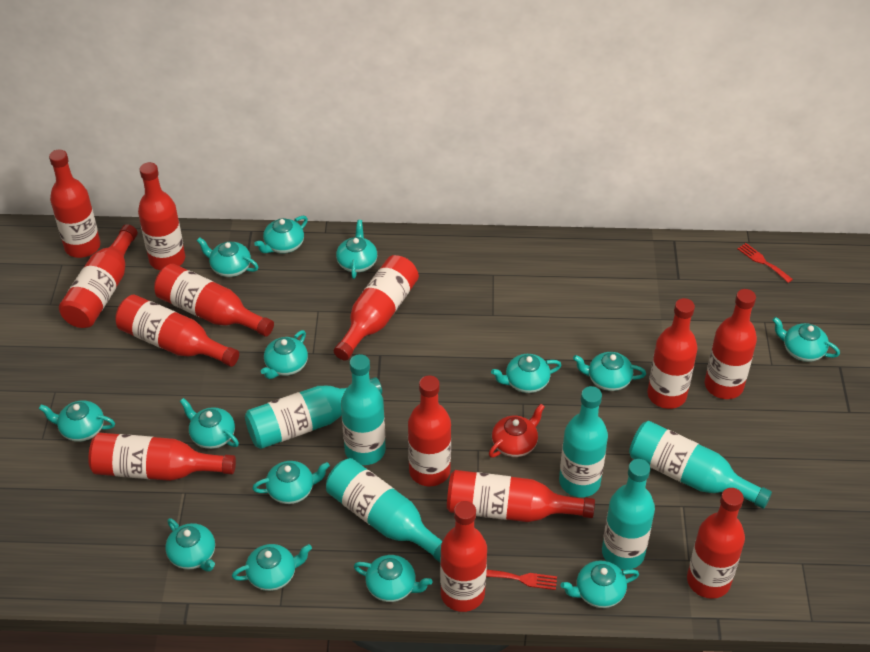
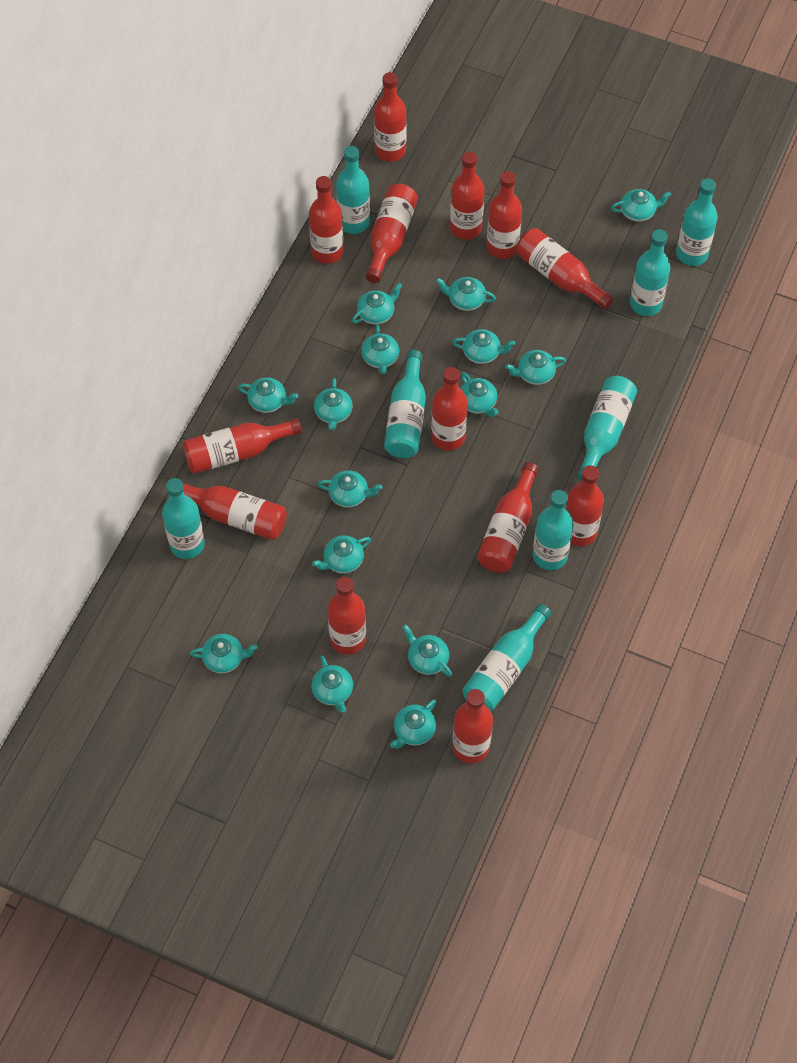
red fork: 2 -> 0
red teapot: 1 -> 0
turquoise bottle: 6 -> 8
turquoise teapot: 14 -> 15

